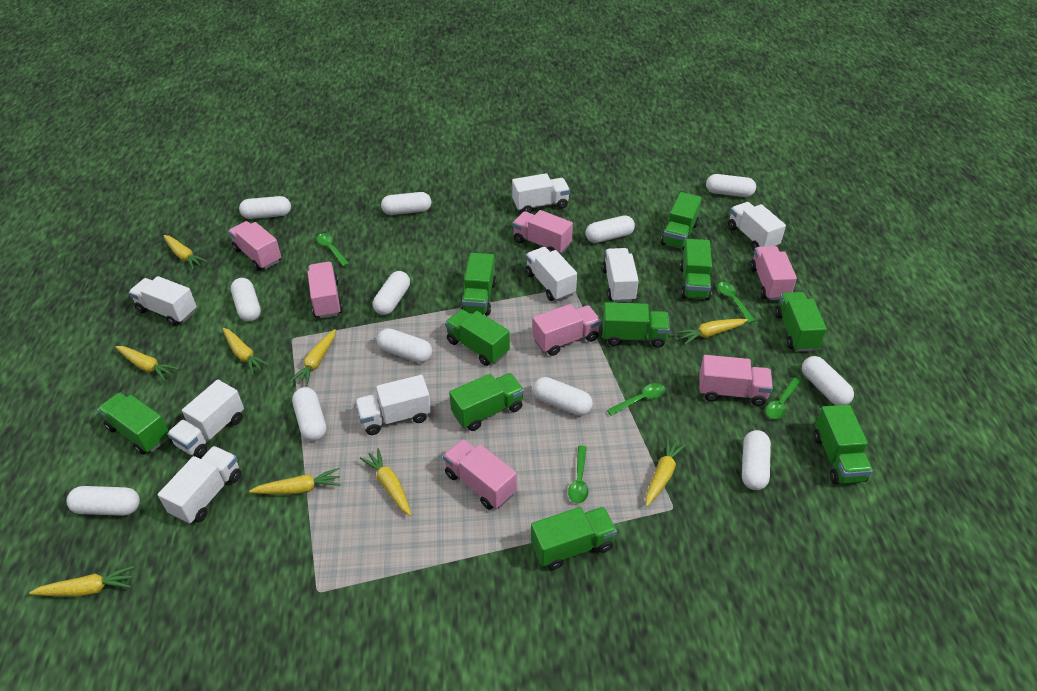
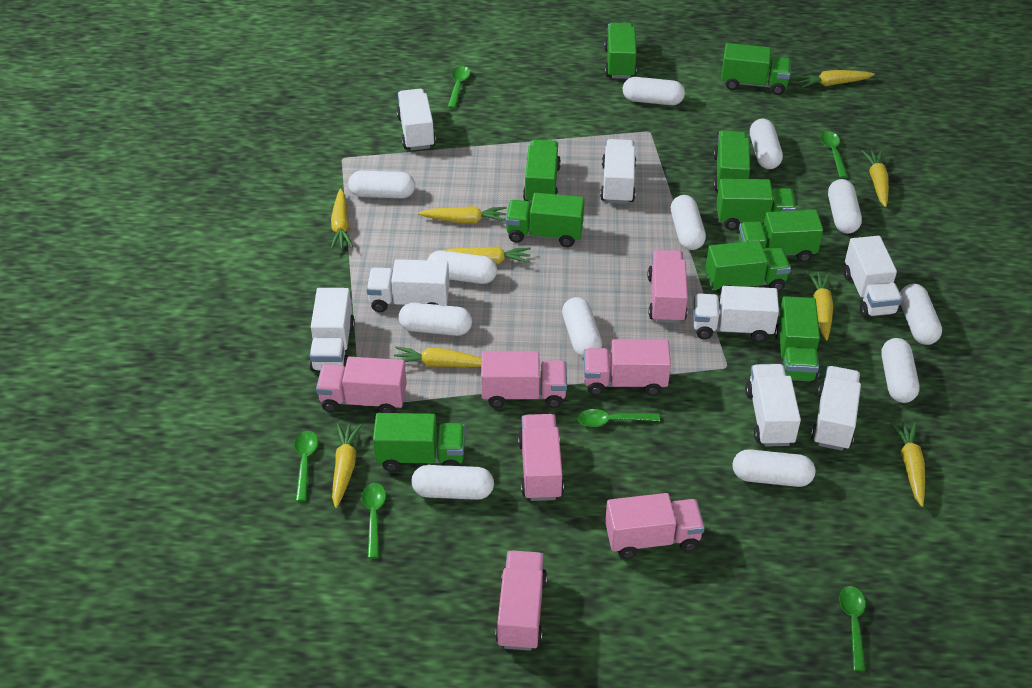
green spoon: 5 -> 6

